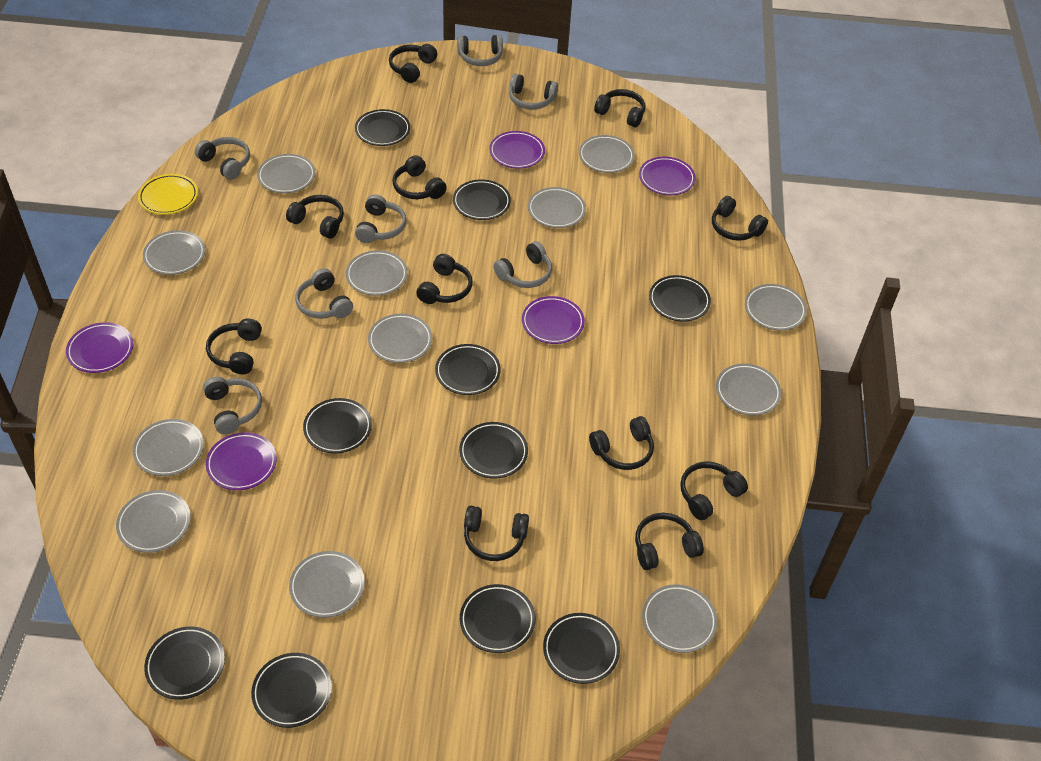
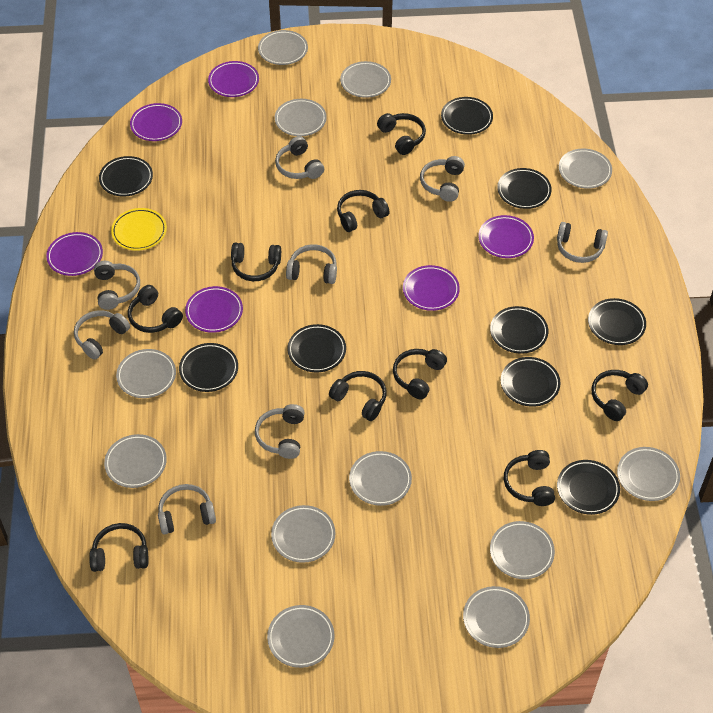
black headphones: 11 -> 9
black plate: 10 -> 9
grey headphones: 7 -> 8
purple plate: 5 -> 6

